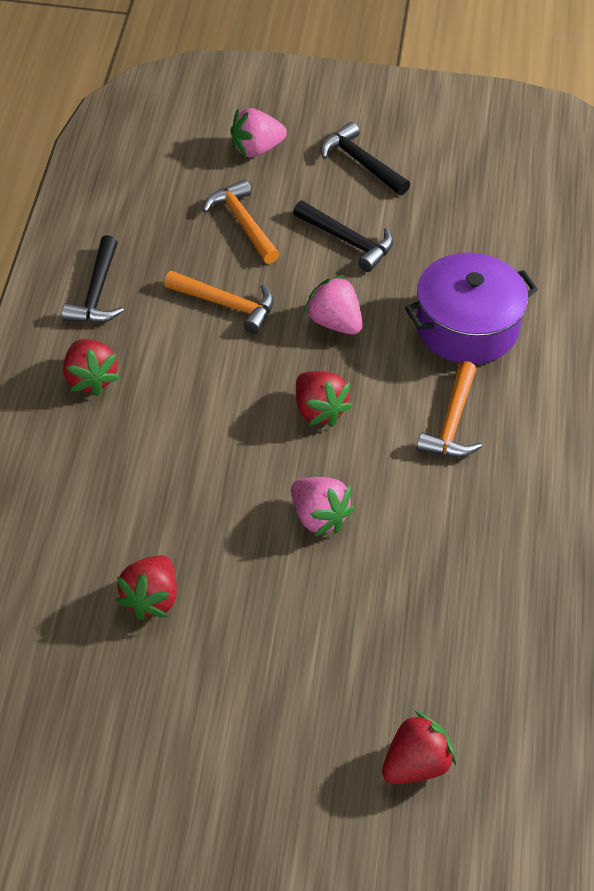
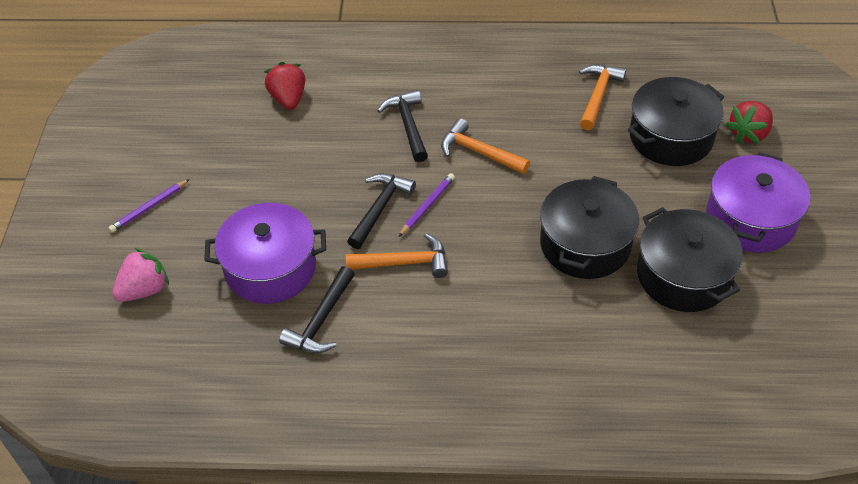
black pot: 0 -> 3
pink strawberry: 3 -> 1
purple pencil: 0 -> 2
purple pot: 1 -> 2
red strawberry: 4 -> 2

